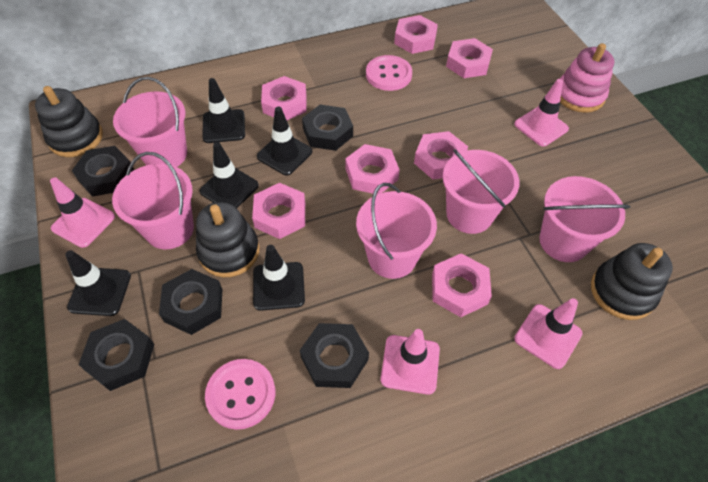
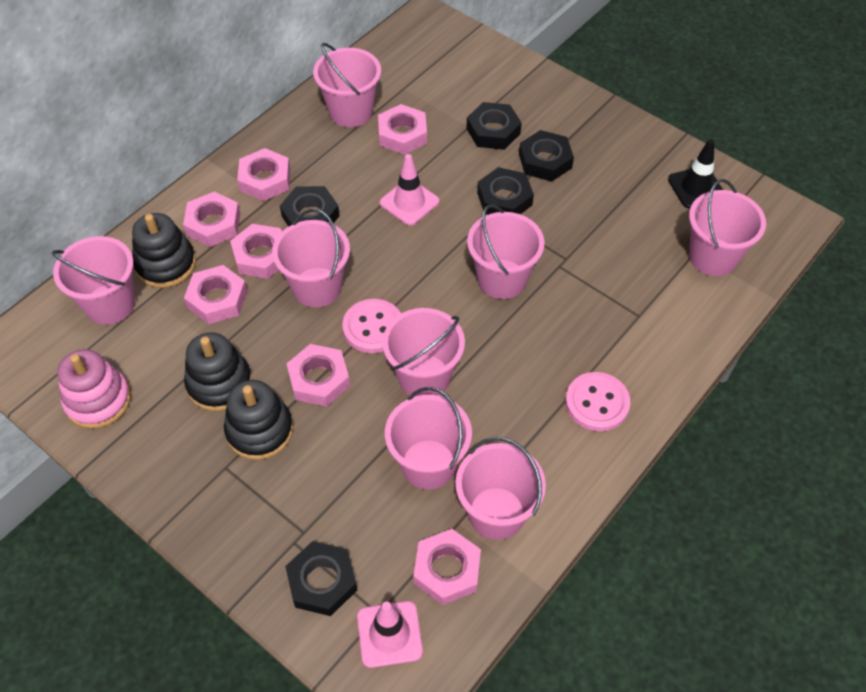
black traffic cone: 5 -> 1
pink bucket: 5 -> 8
pink traffic cone: 4 -> 2

